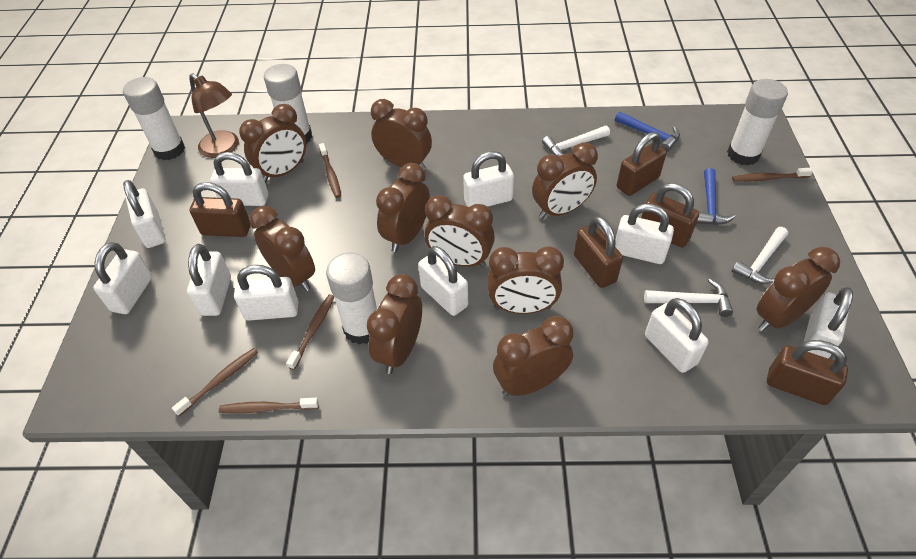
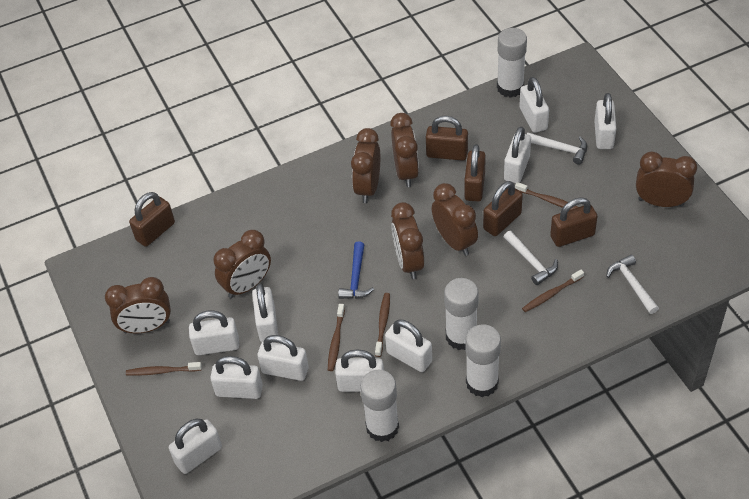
blue hammer: 2 -> 1
brown clock: 10 -> 7
brown lamp: 1 -> 0

